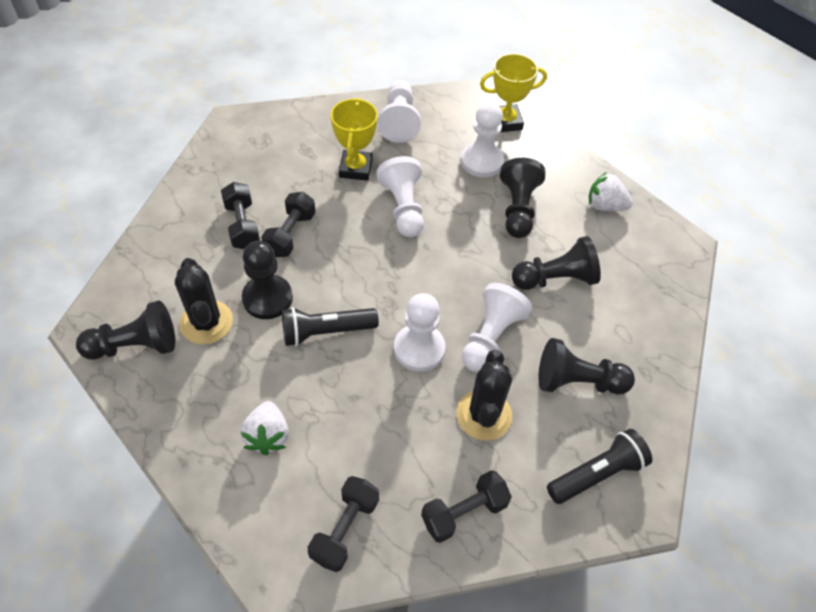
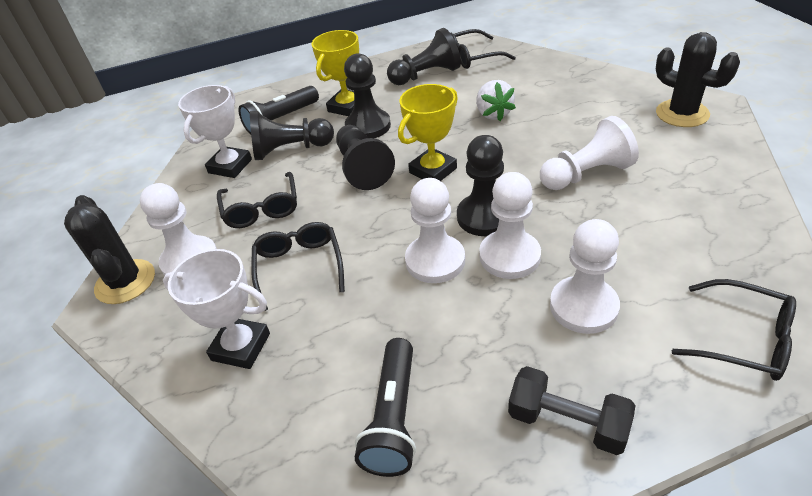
black dumbbell: 4 -> 1
black glasses: 0 -> 4
white strawberry: 2 -> 1
white trophy: 0 -> 2

